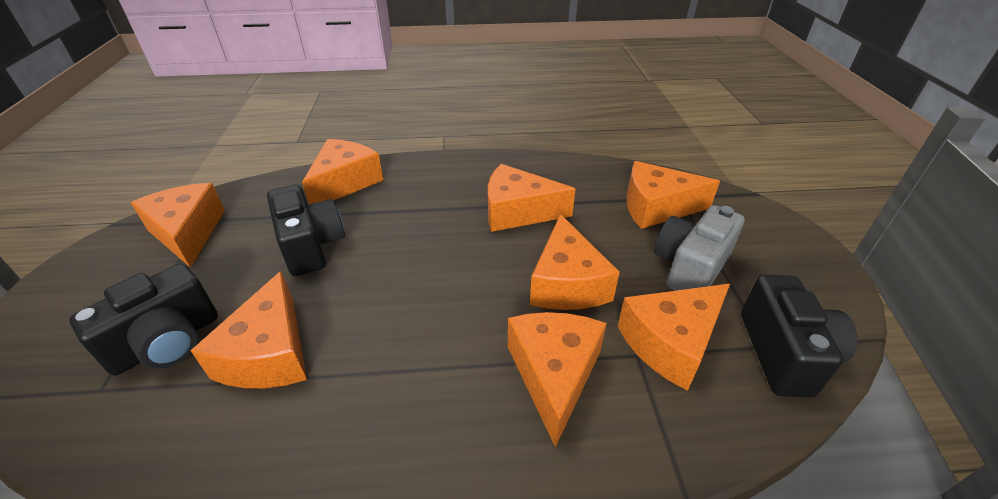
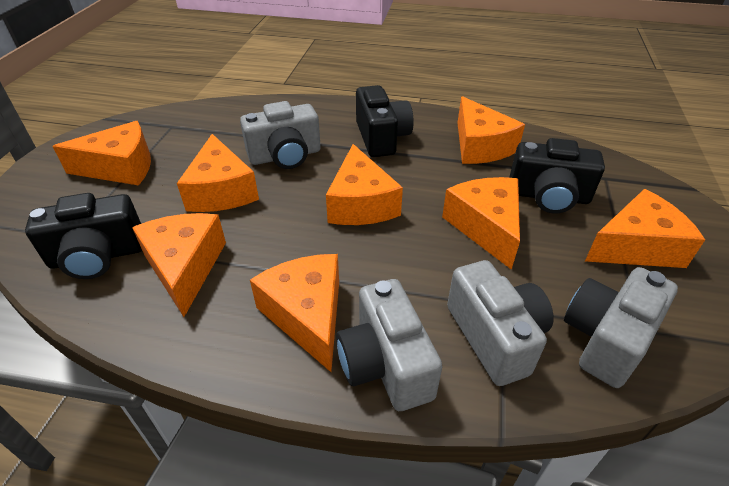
grey camera: 1 -> 4

